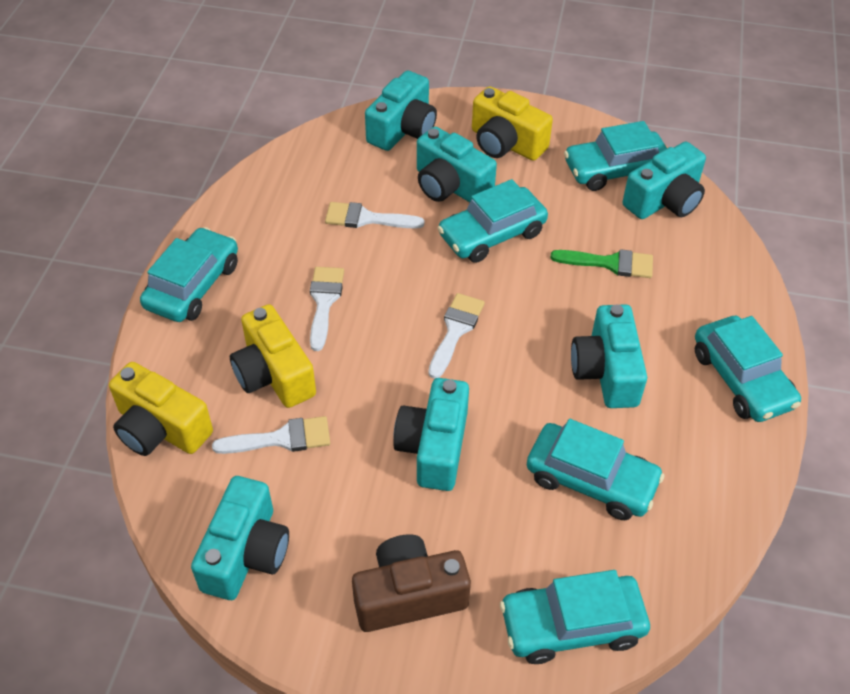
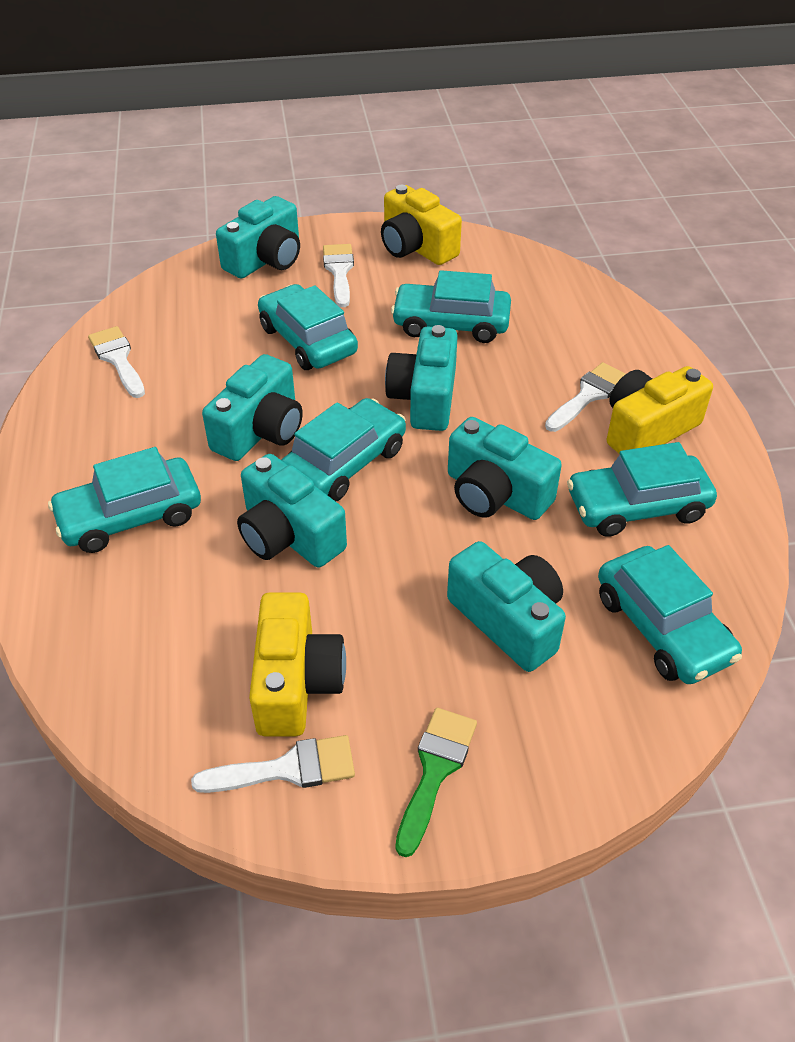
brown camera: 1 -> 0

